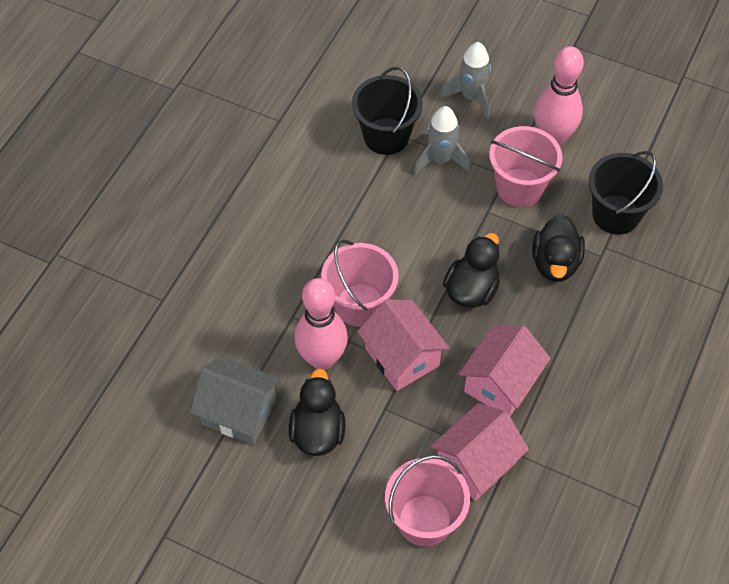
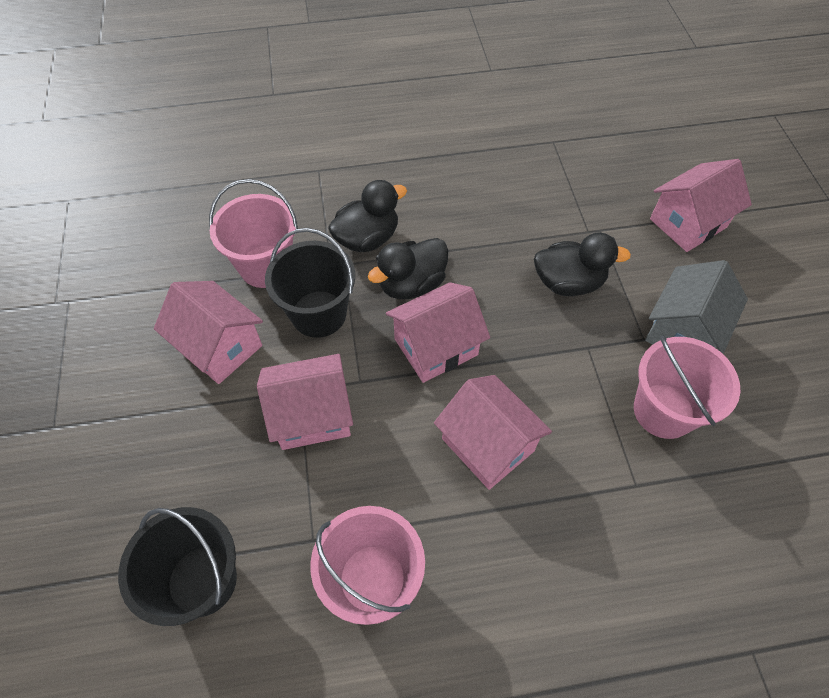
grey rocket: 2 -> 0
pink bowling pin: 2 -> 0
pink house: 3 -> 5

